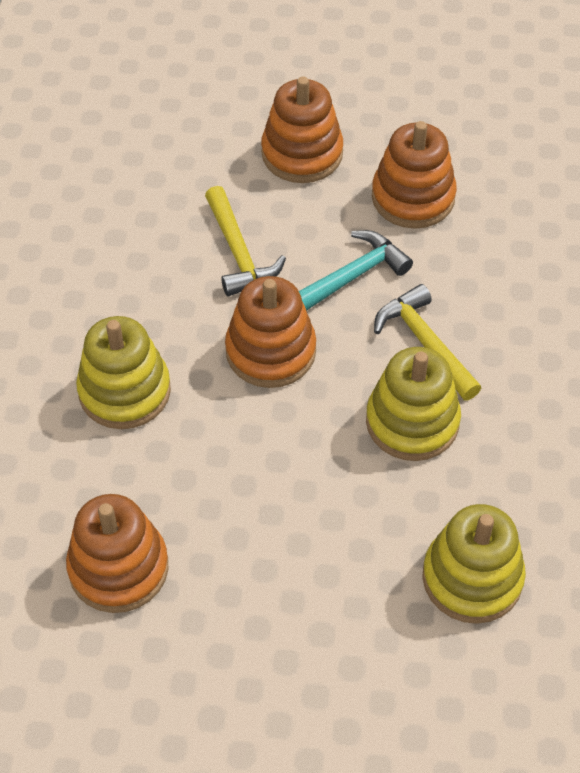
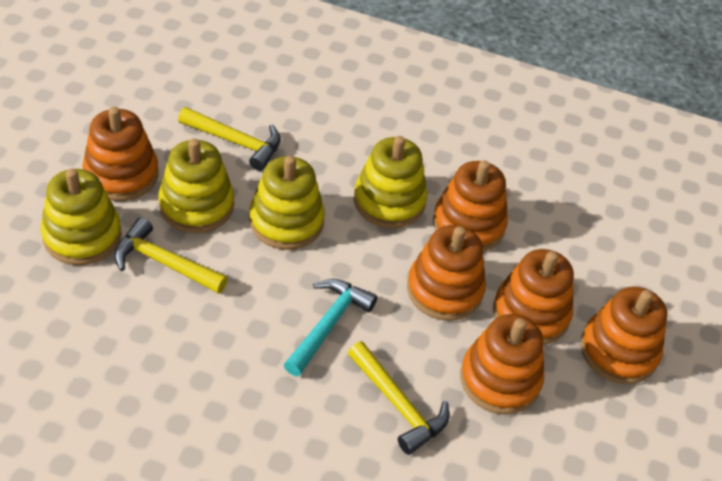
orange stacking toy: 4 -> 6
yellow hammer: 2 -> 3
yellow stacking toy: 3 -> 4

